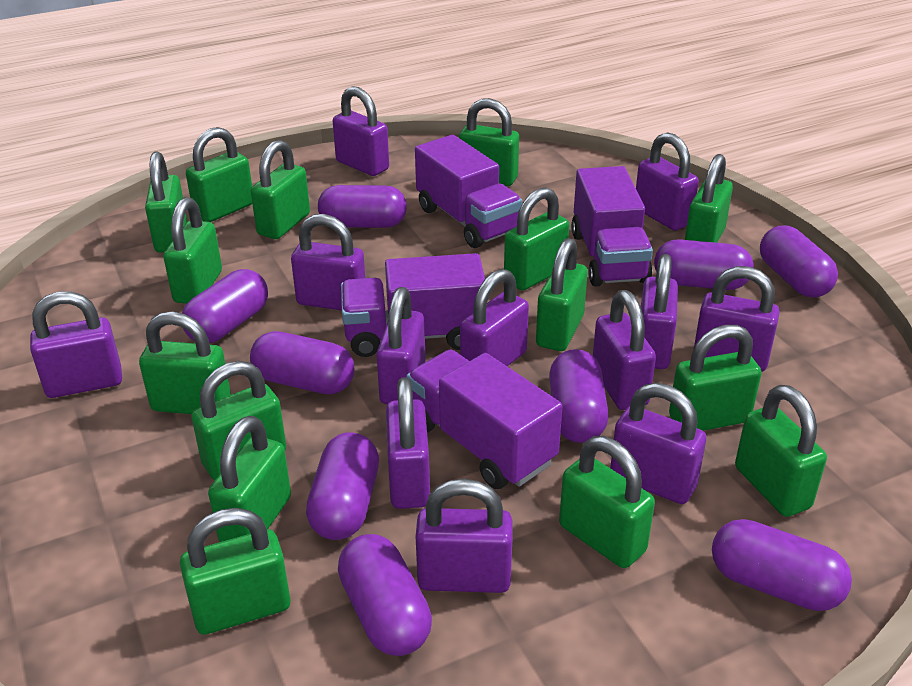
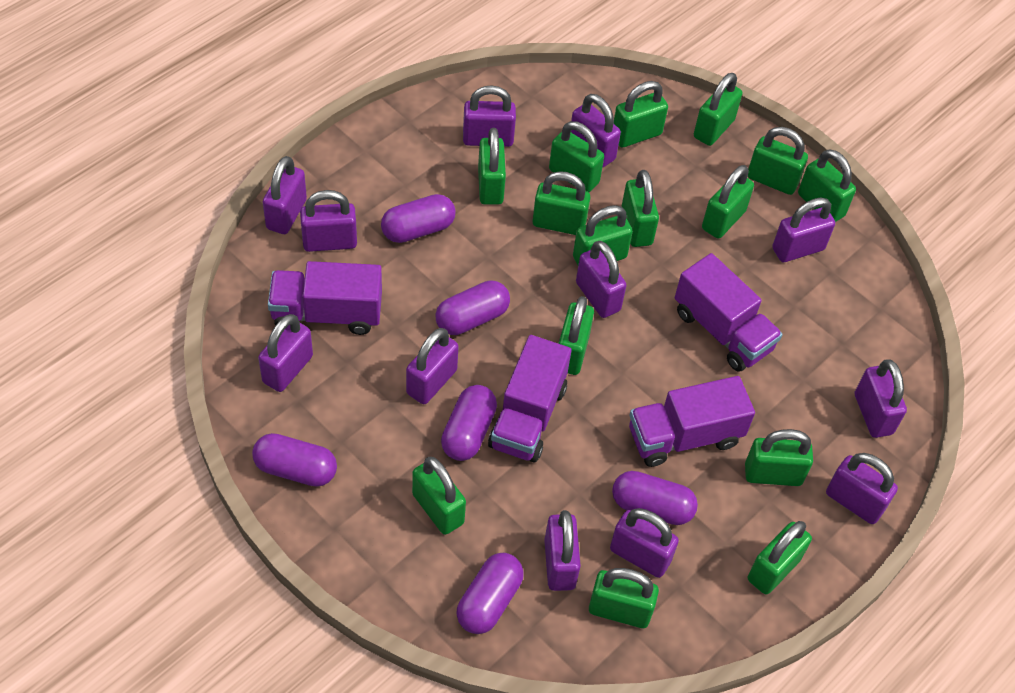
purple capsule: 9 -> 6

